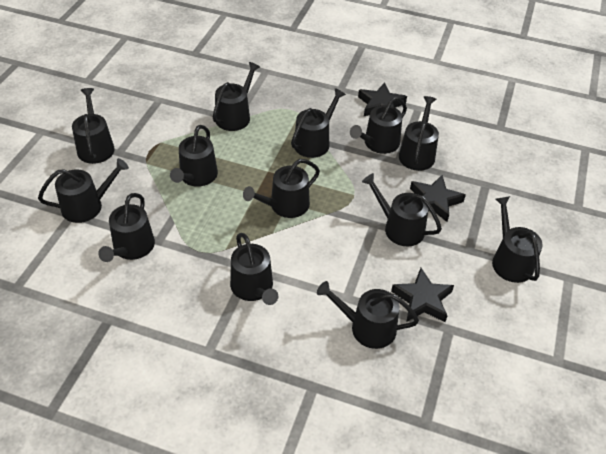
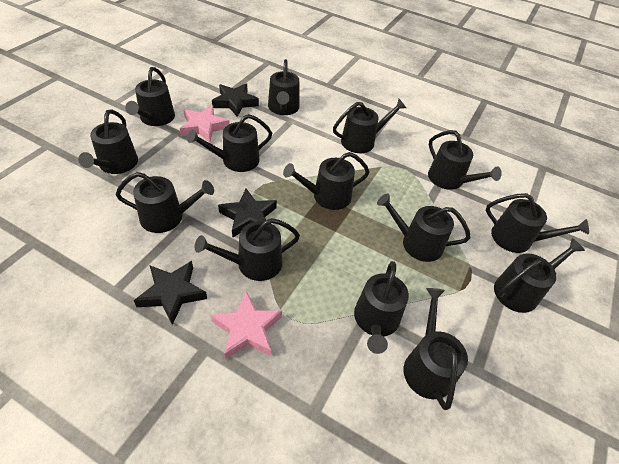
black watering can: 13 -> 14
pink star: 0 -> 2

